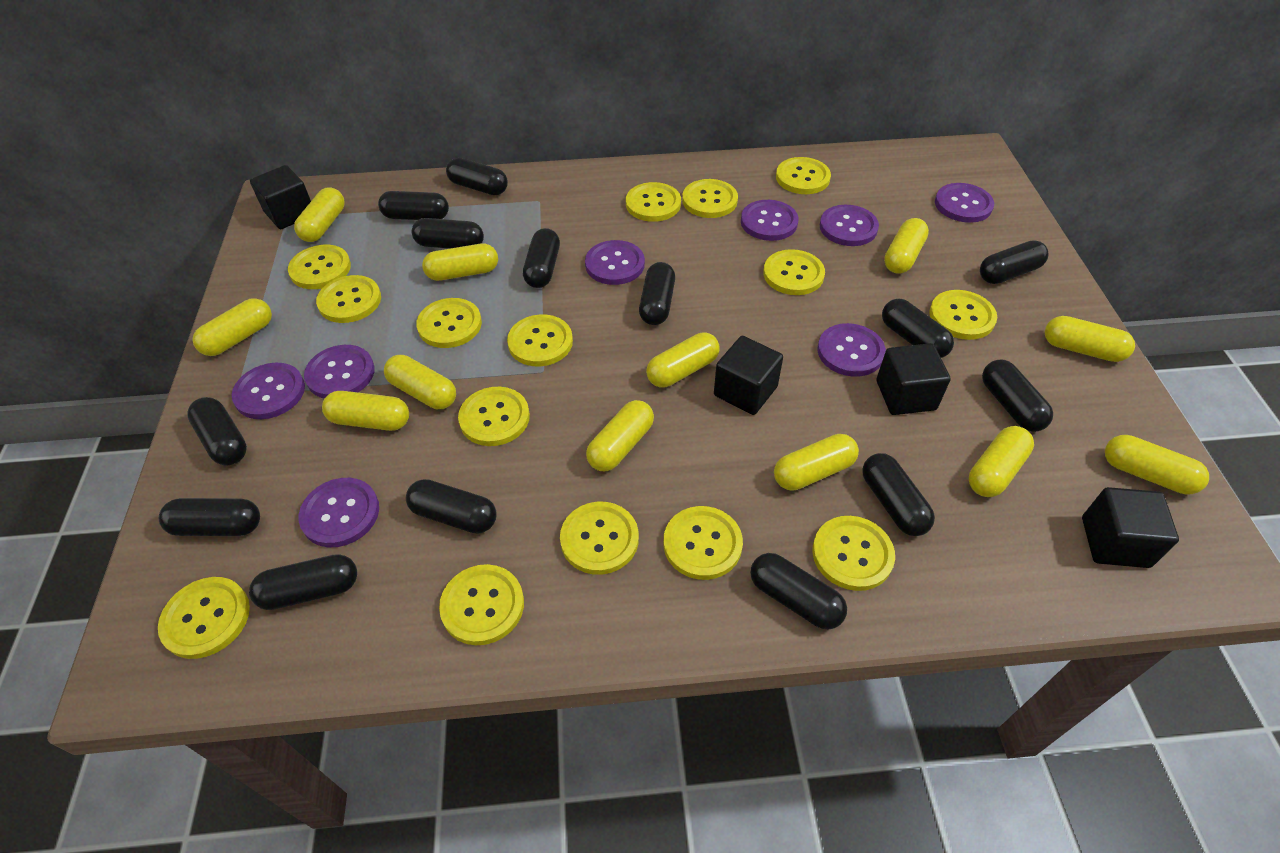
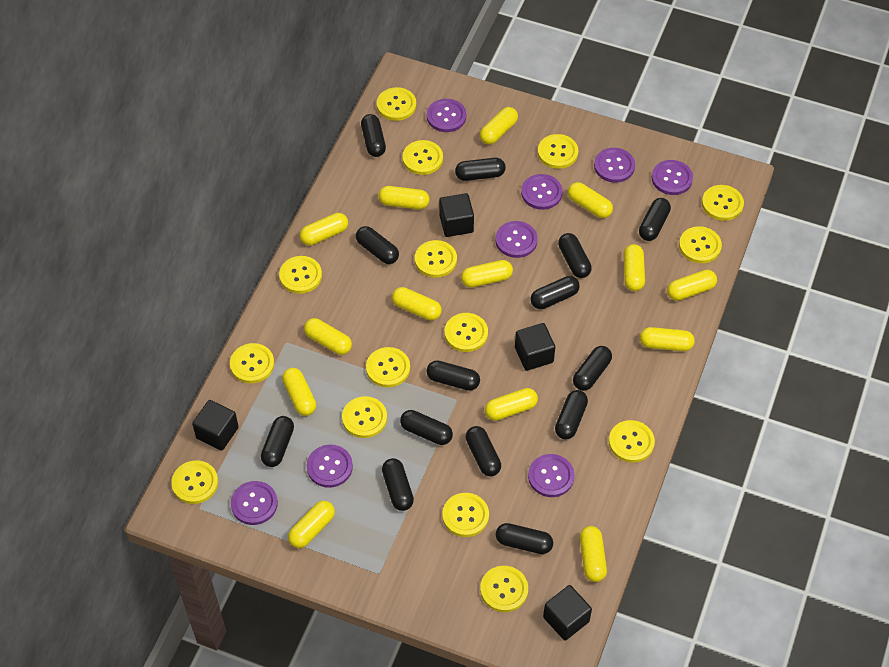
yellow capsule: 12 -> 14

